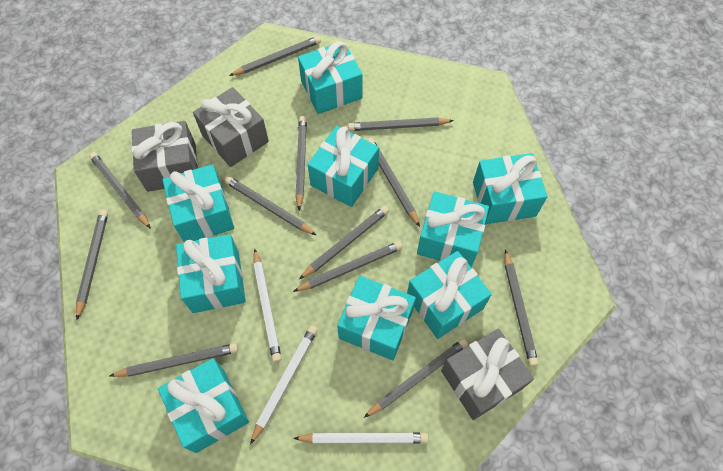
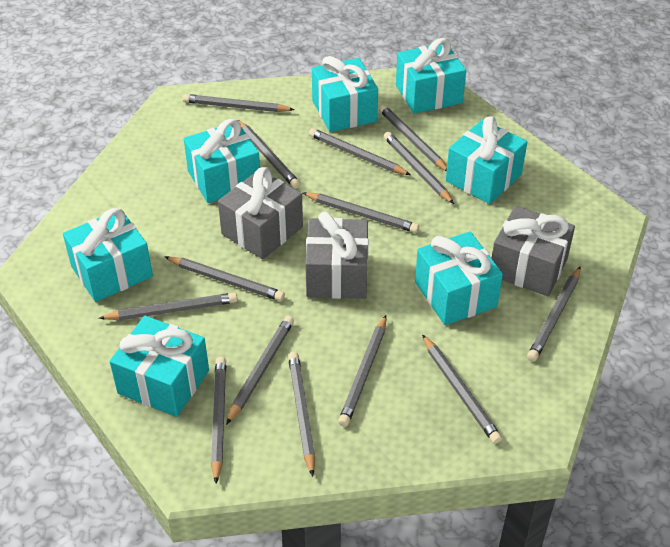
grey pencil: 12 -> 14
turquoise gift: 9 -> 7
white pencil: 3 -> 0

